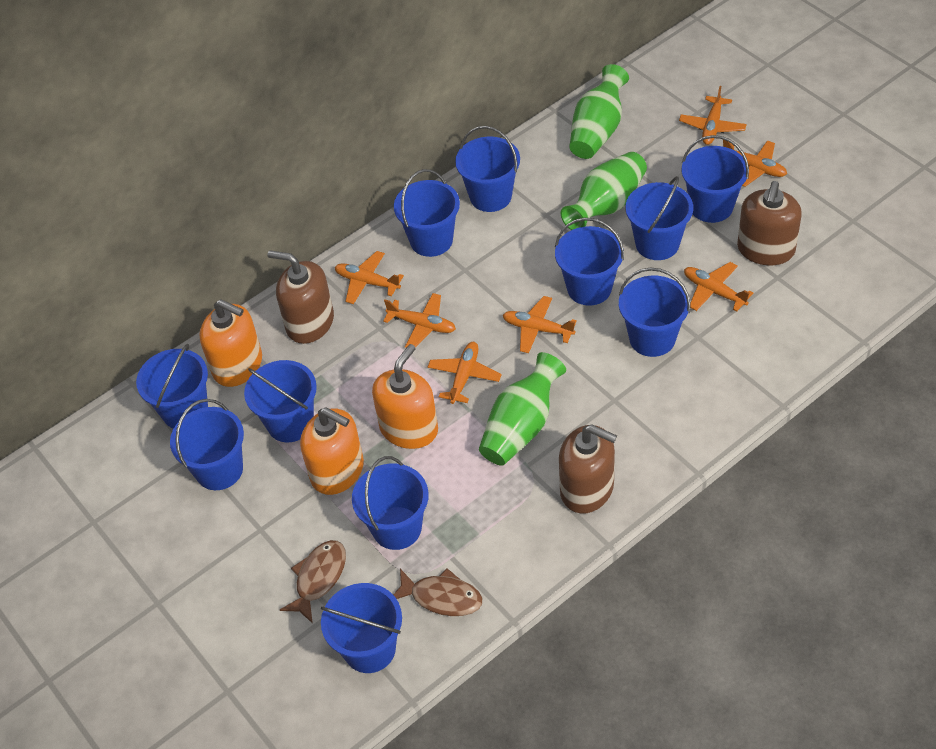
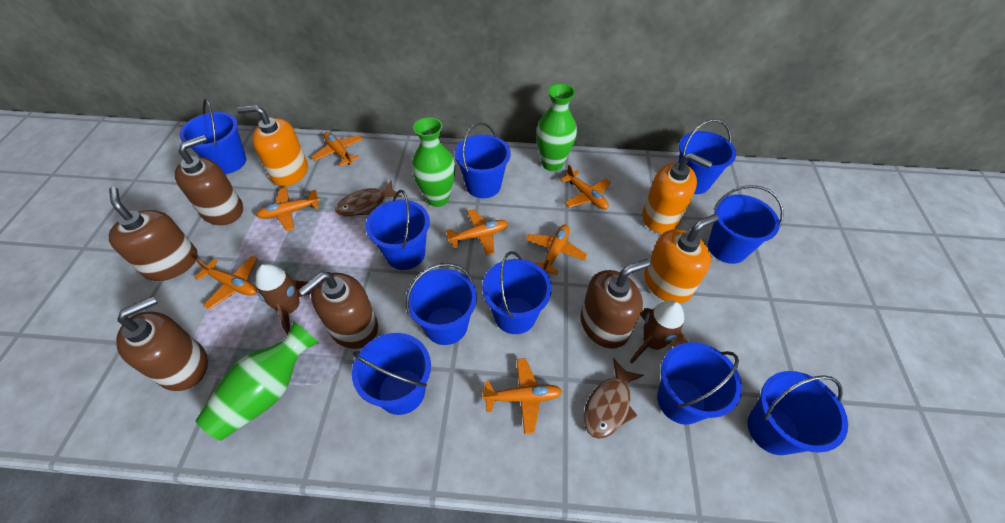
blue bucket: 11 -> 10
brown rocket: 0 -> 2
brown soap dispenser: 3 -> 5

